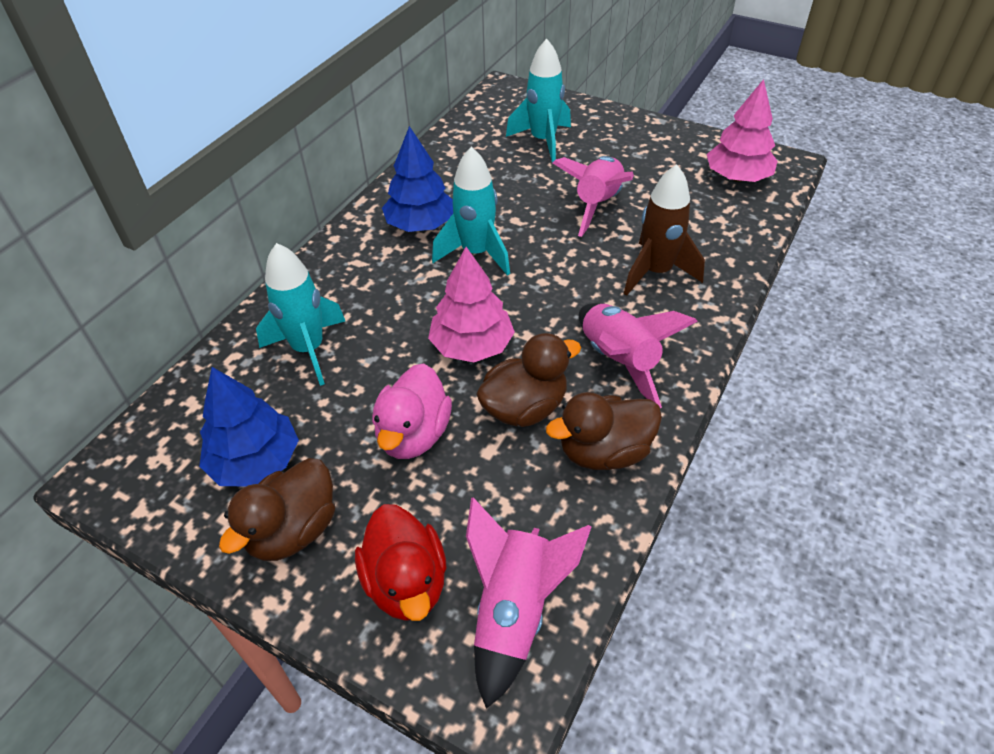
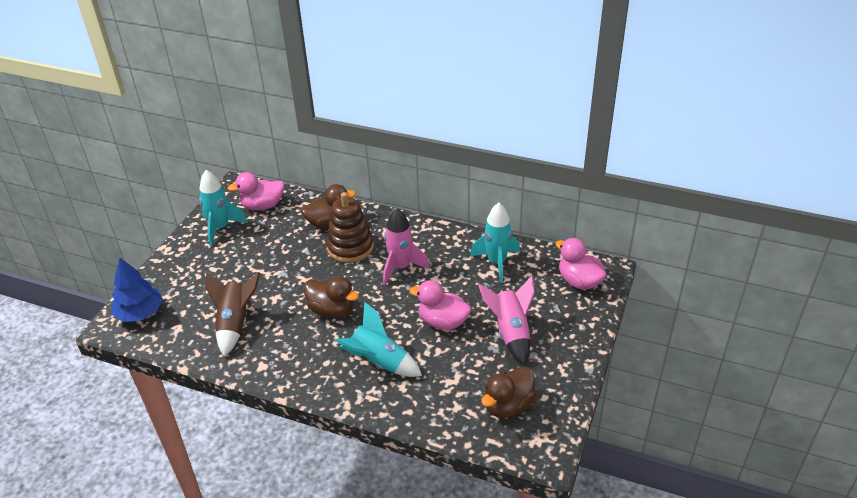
blue tree: 2 -> 1
brown stacking toy: 0 -> 1
pink duck: 1 -> 3
pink rocket: 3 -> 2
pink tree: 2 -> 0
red duck: 1 -> 0

